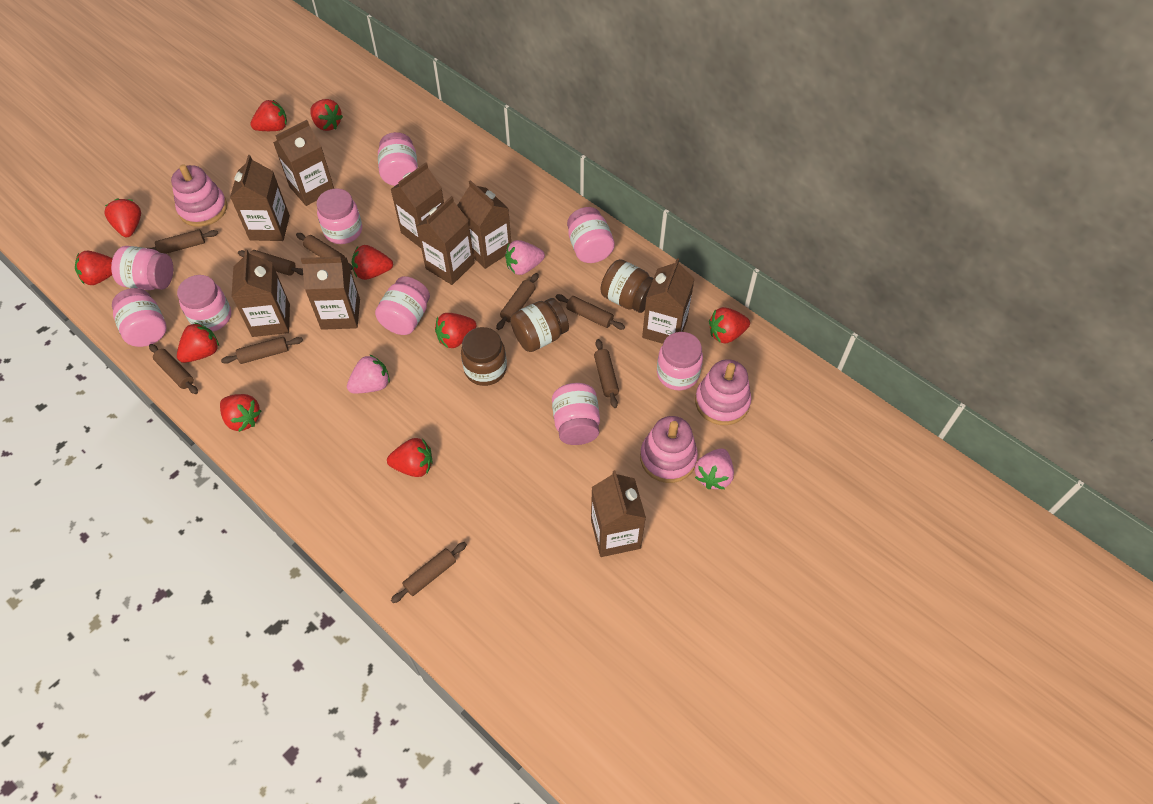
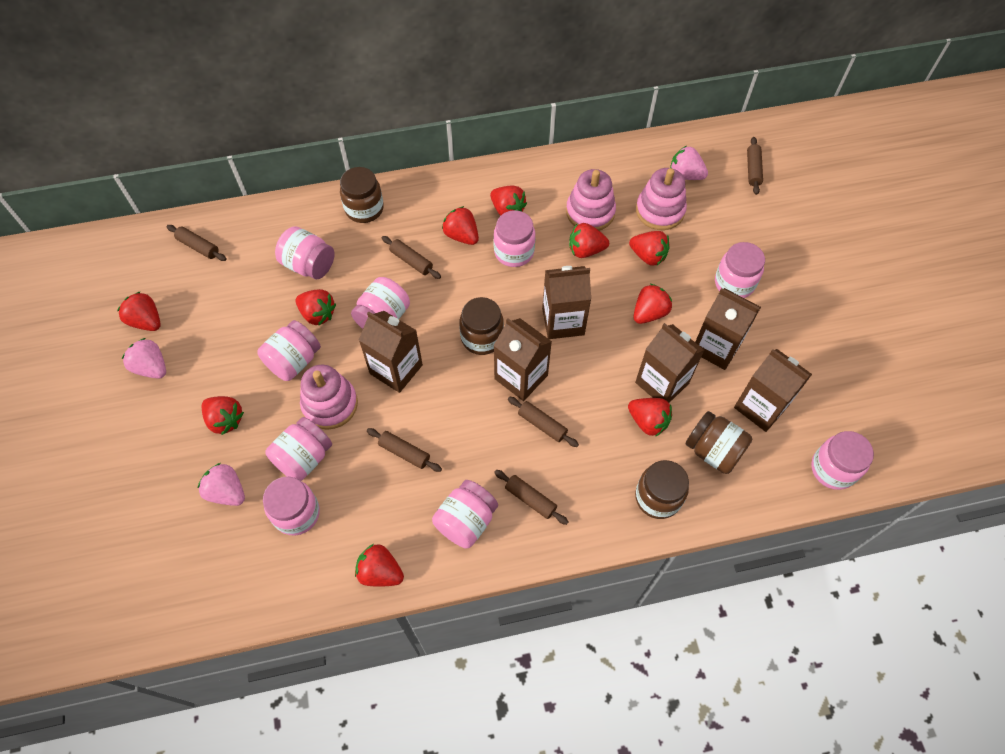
brown carton: 9 -> 6
brown jar: 3 -> 4
brown rolling pin: 9 -> 6

